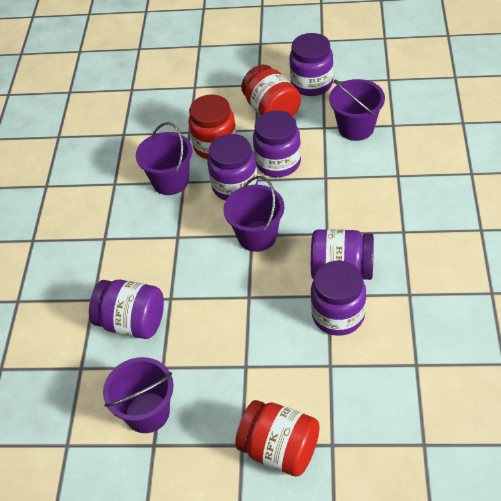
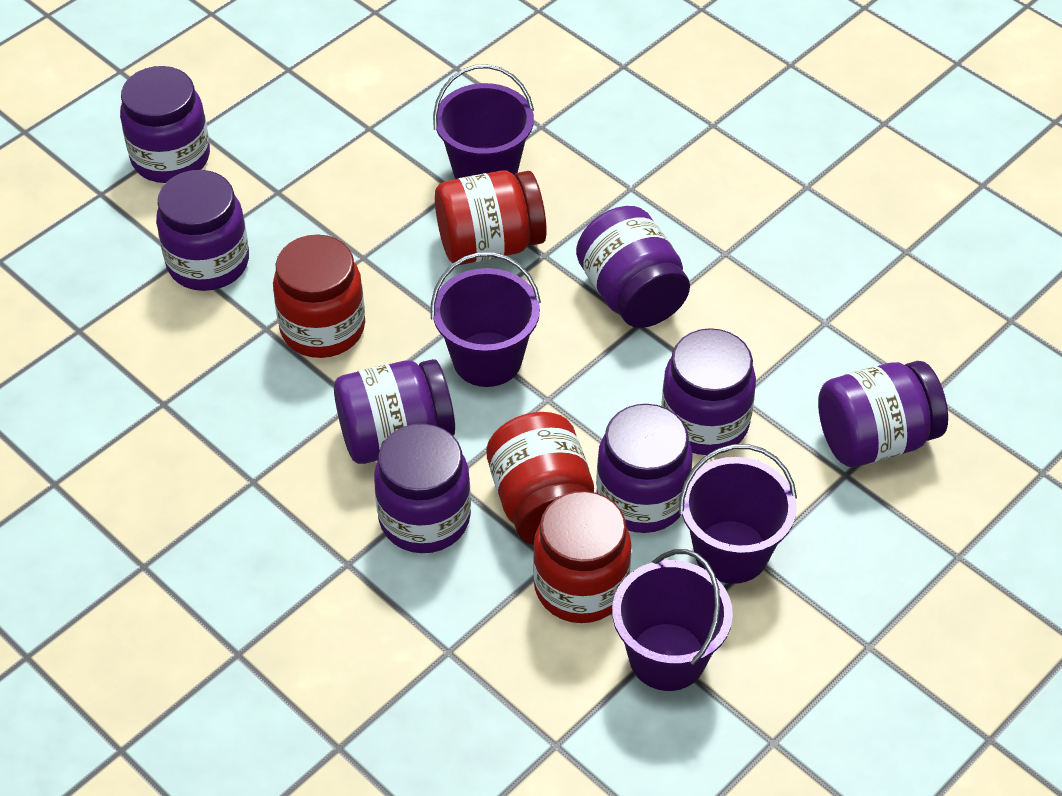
purple jar: 6 -> 8
red jar: 3 -> 4

